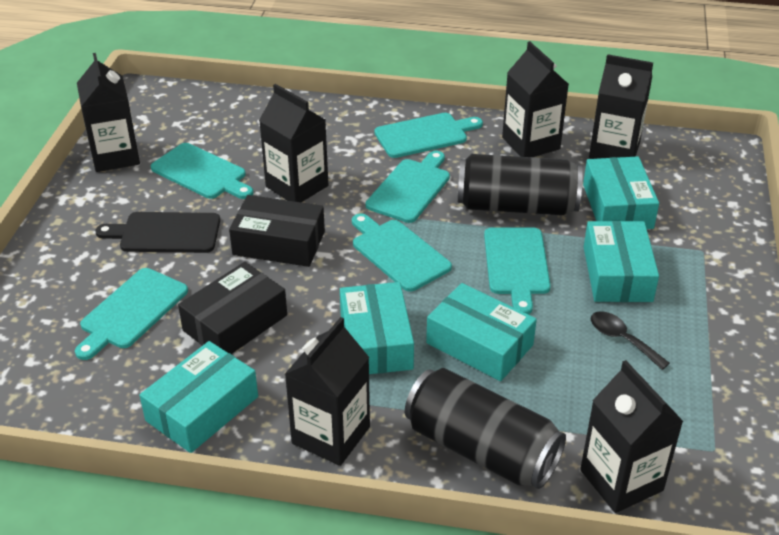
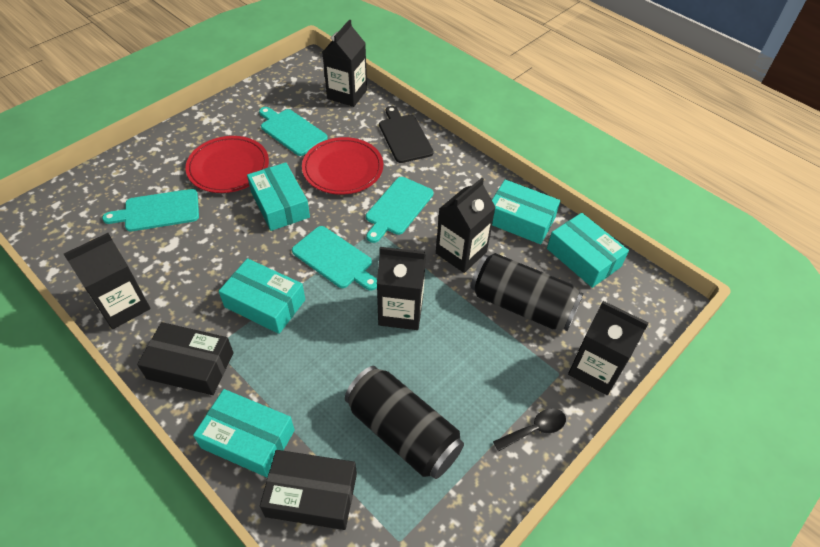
black carton: 6 -> 5
red plate: 0 -> 2
turquoise cutting board: 6 -> 4

